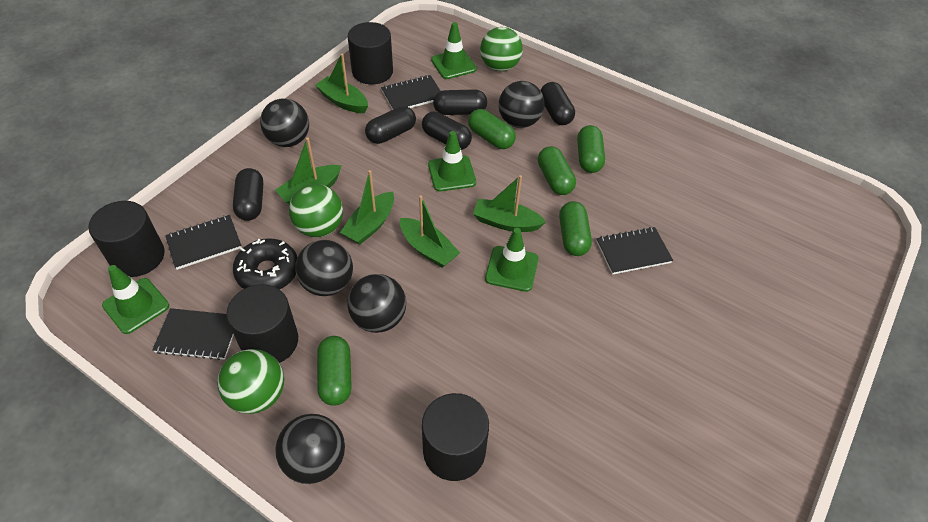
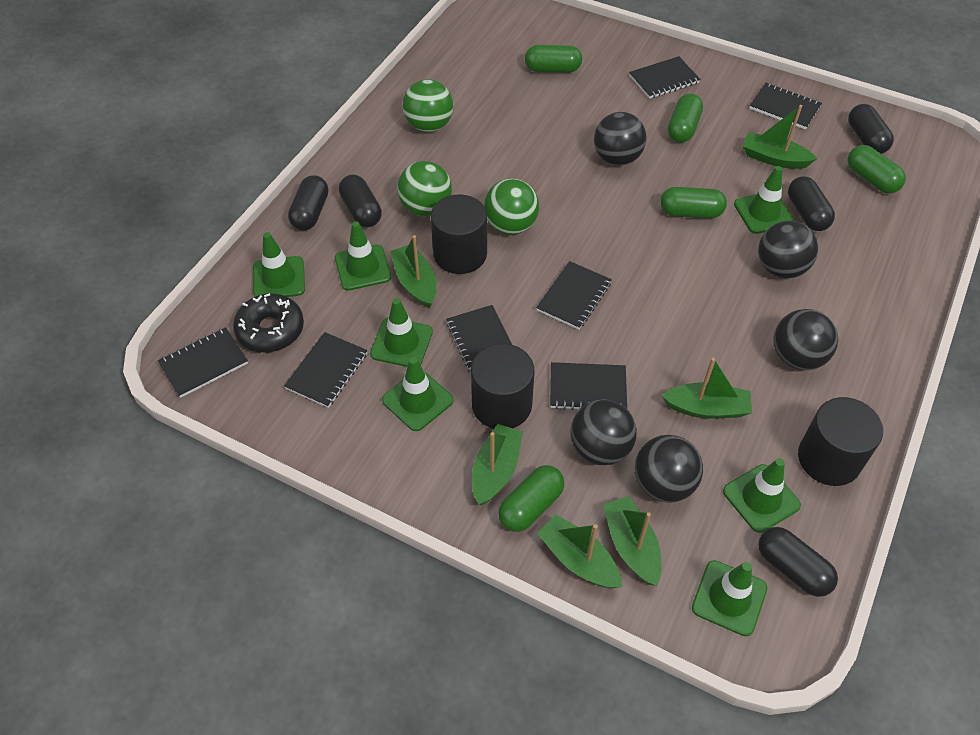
black cylinder: 4 -> 3
black notebook: 4 -> 7
green boat: 5 -> 6
green traffic cone: 4 -> 7

